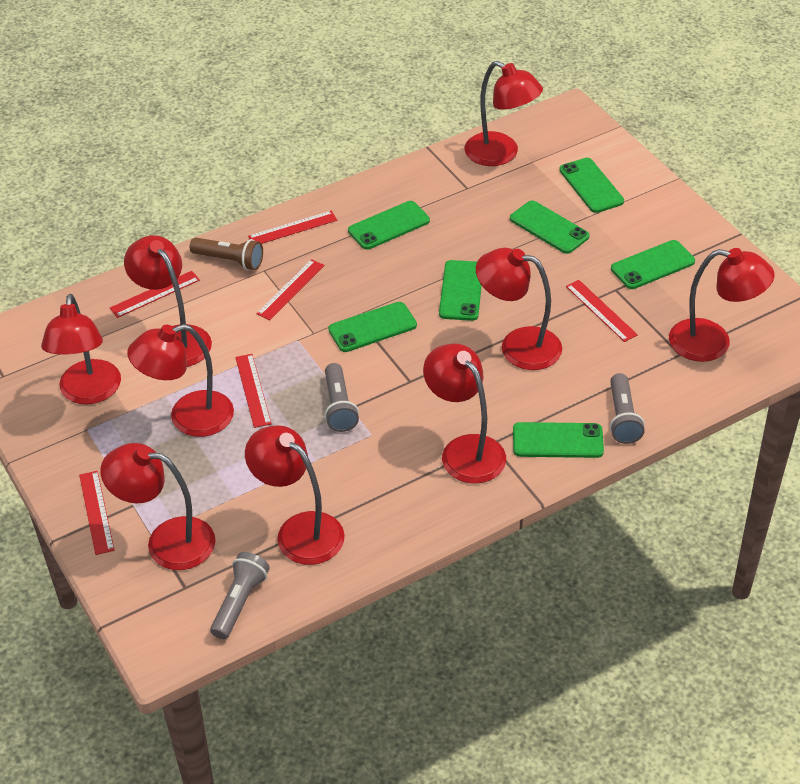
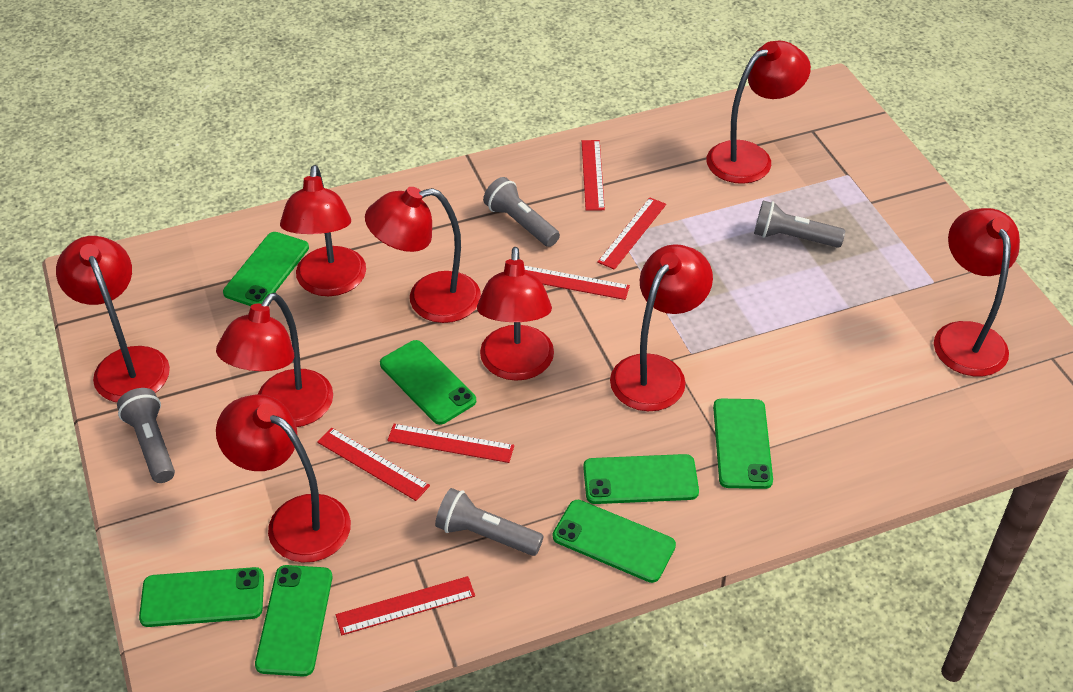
brown flashlight: 1 -> 0
grey flashlight: 3 -> 4

